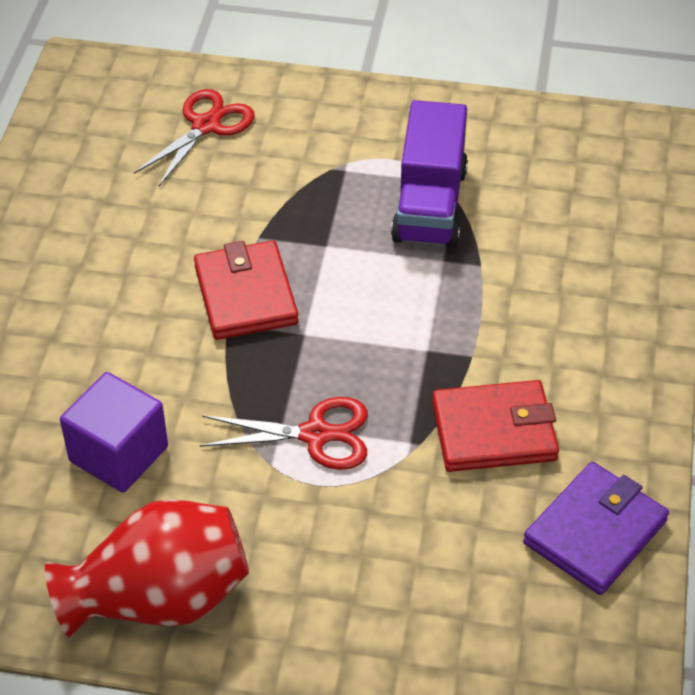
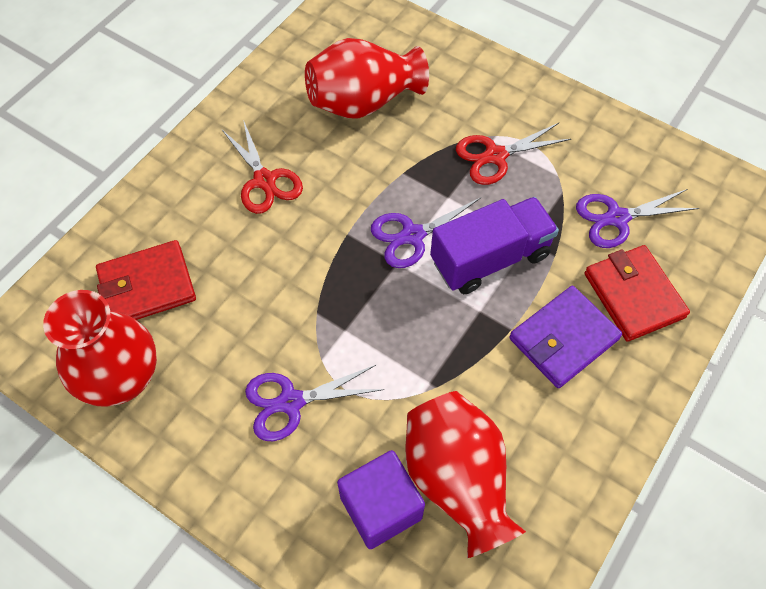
purple scissors: 0 -> 3
red vase: 1 -> 3

